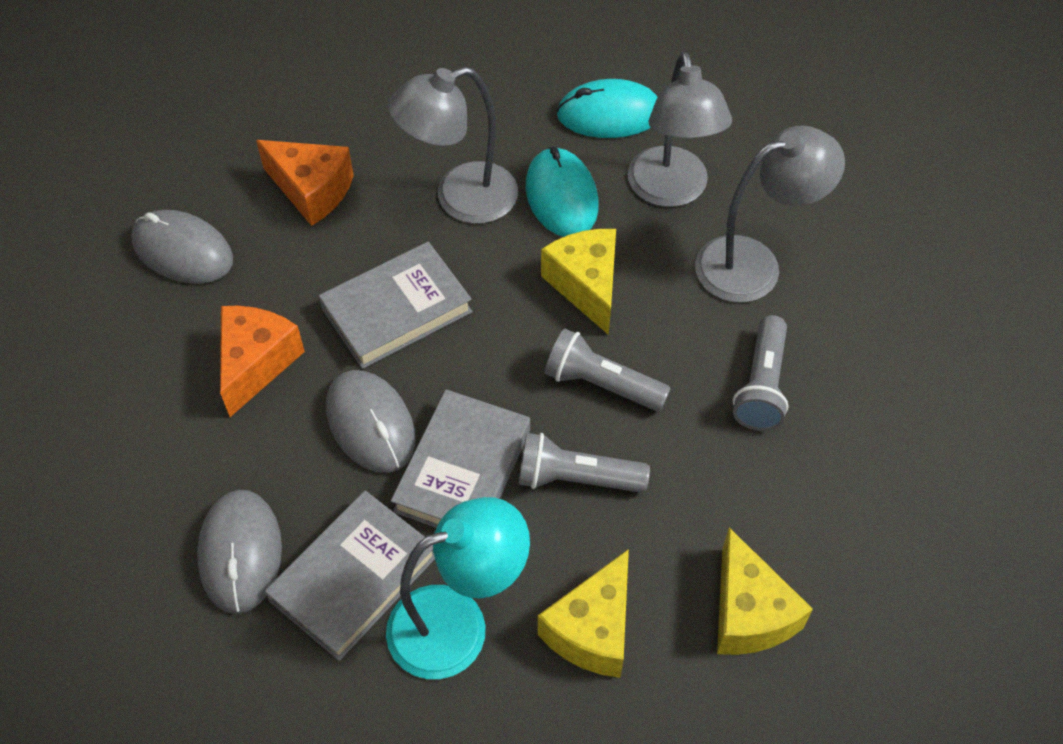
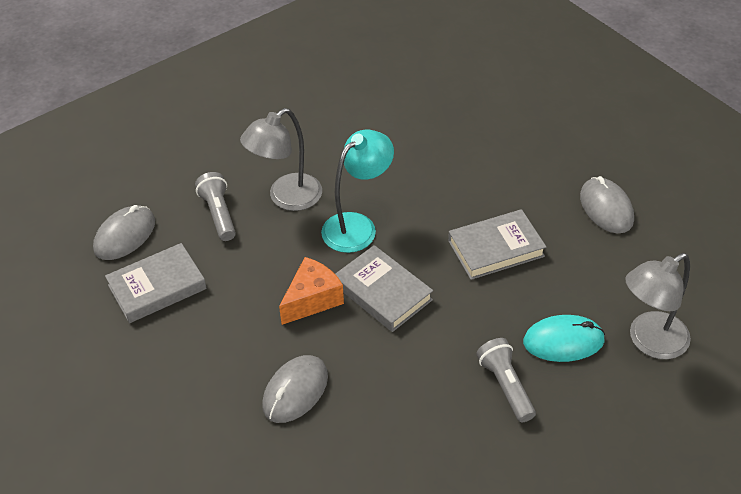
grey flashlight: 3 -> 2
grey lamp: 3 -> 2
orange cheese: 2 -> 1
turquoise mouse: 2 -> 1
yellow cheese: 3 -> 0

